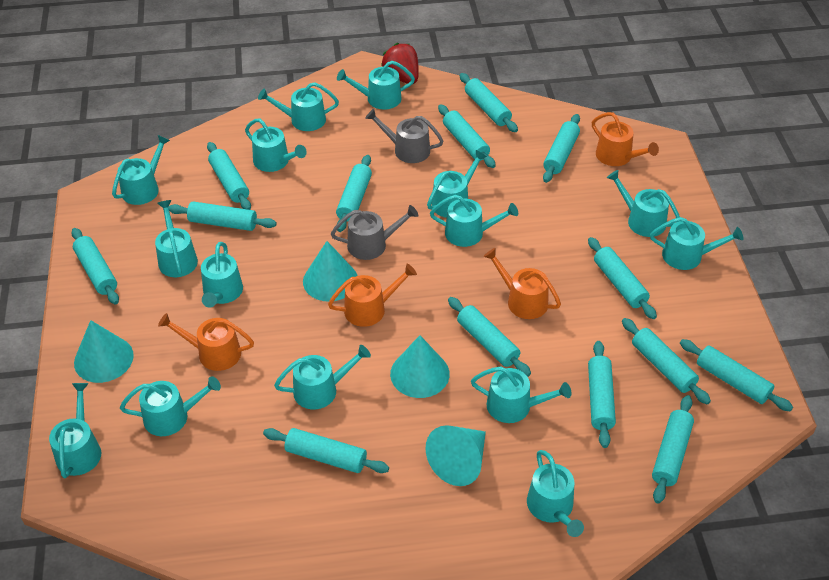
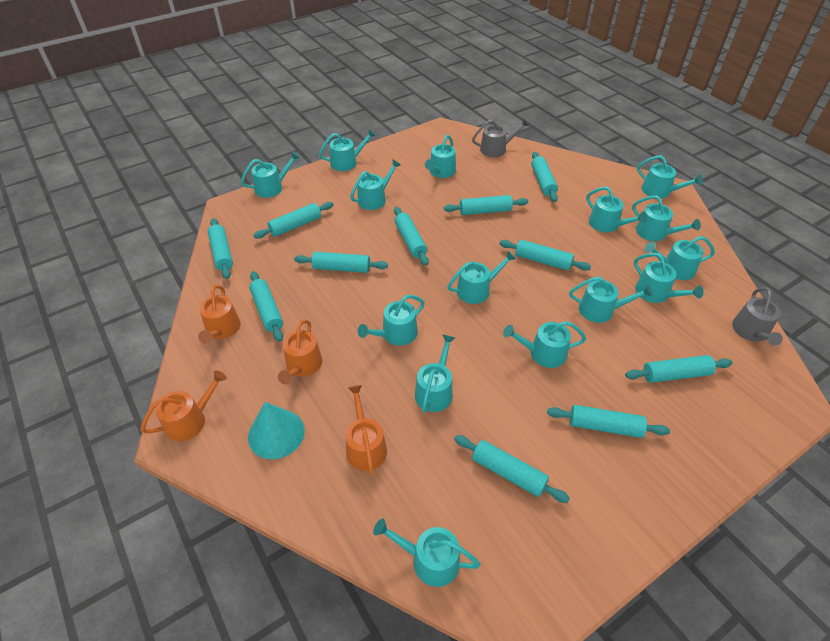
red strawberry: 1 -> 0
turquoise cone: 4 -> 1
turquoise rolling pin: 14 -> 11

